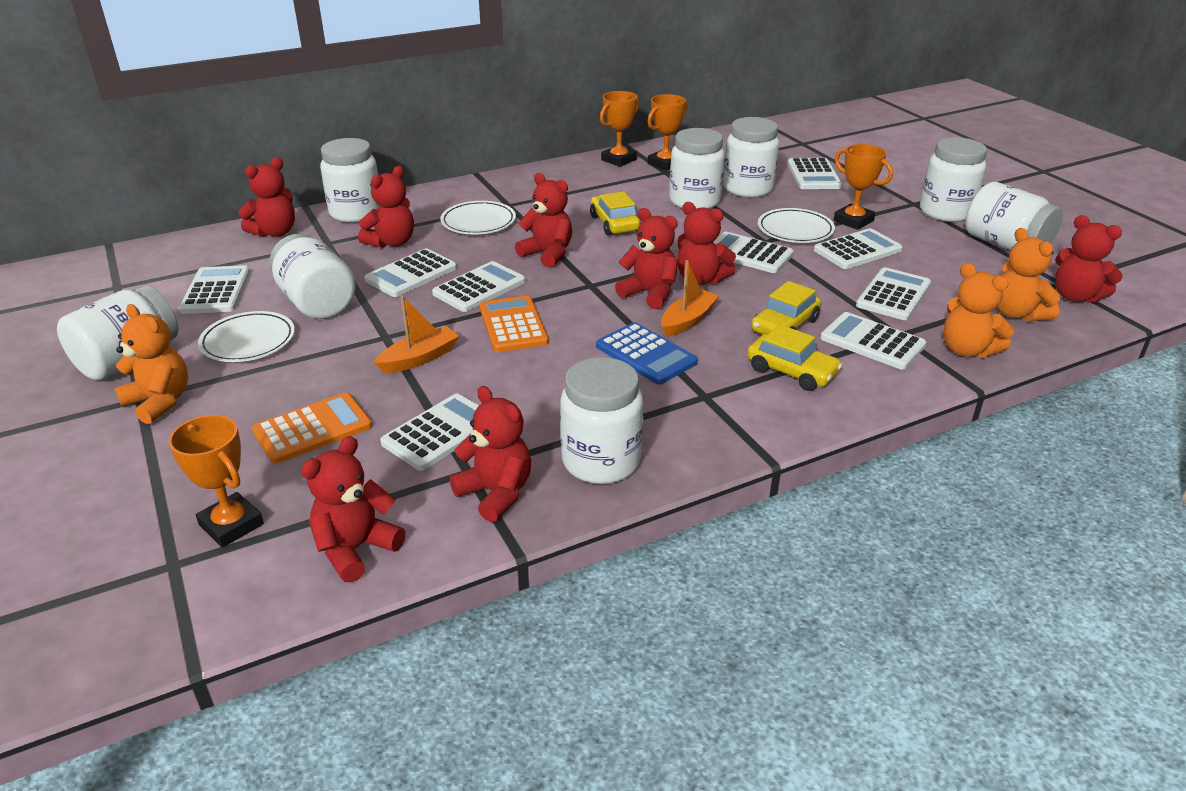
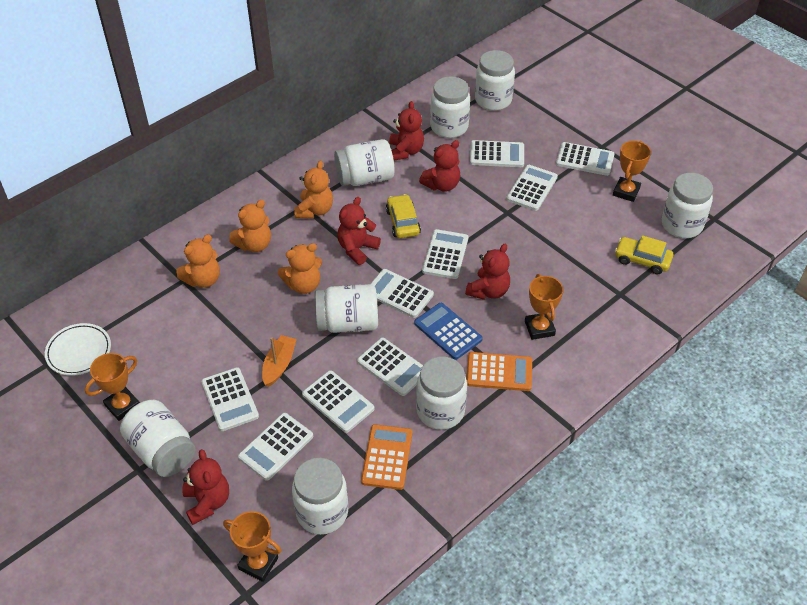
orange boat: 2 -> 1
orange teddy bear: 3 -> 4
red teddy bear: 8 -> 5
white plate: 3 -> 1
yellow car: 3 -> 2

